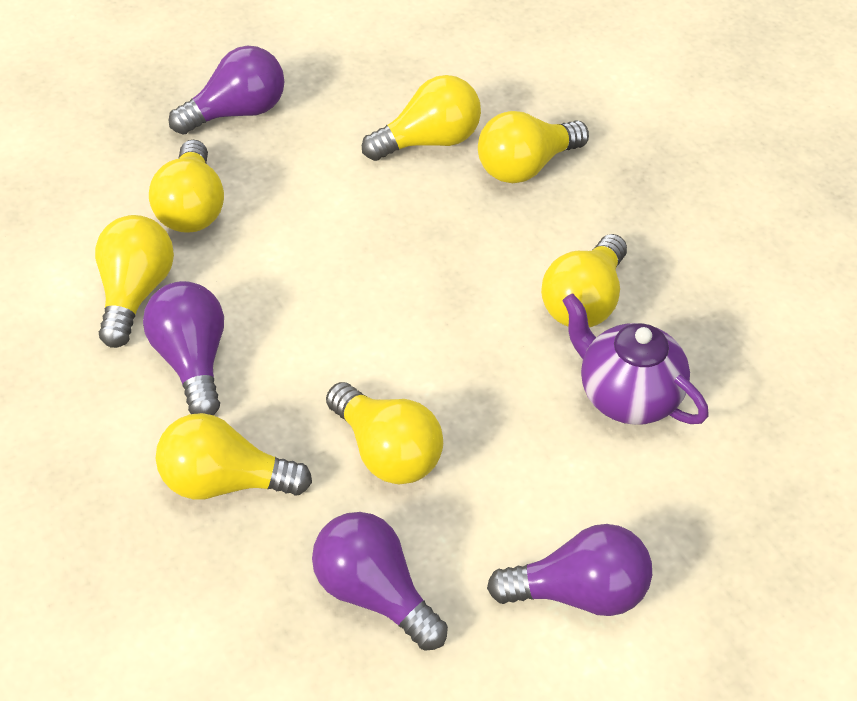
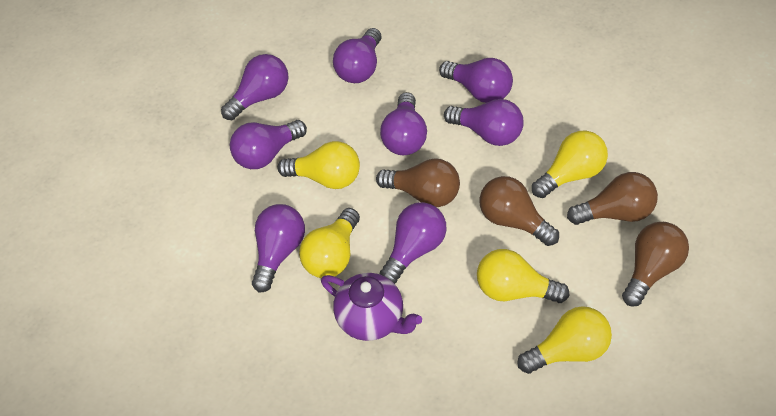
brown light bulb: 0 -> 4
purple light bulb: 4 -> 8
yellow light bulb: 7 -> 5

